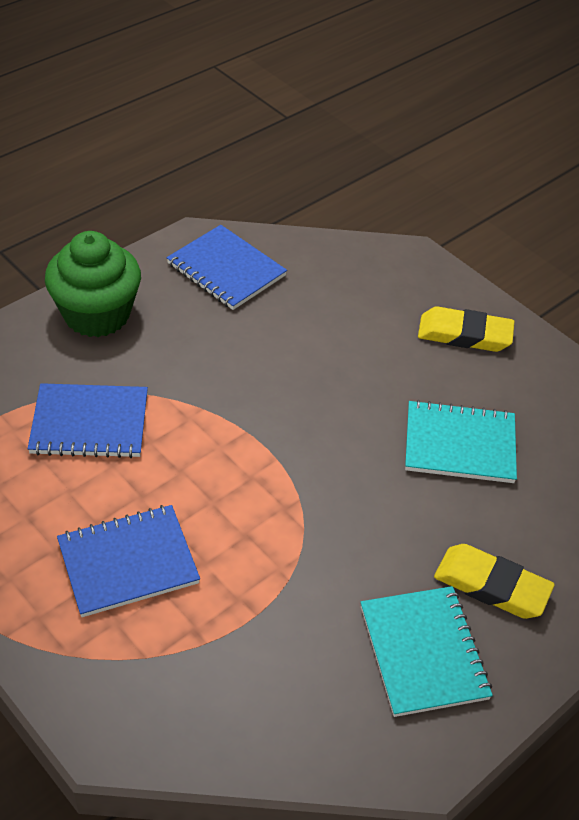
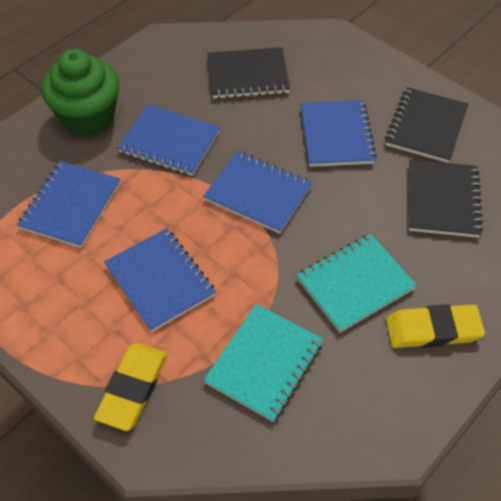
black notebook: 0 -> 3
blue notebook: 3 -> 5

